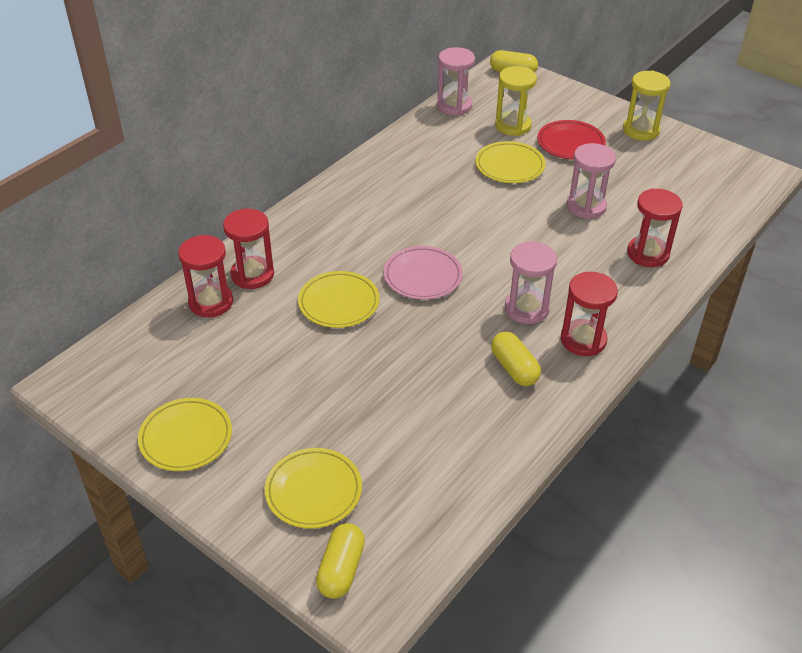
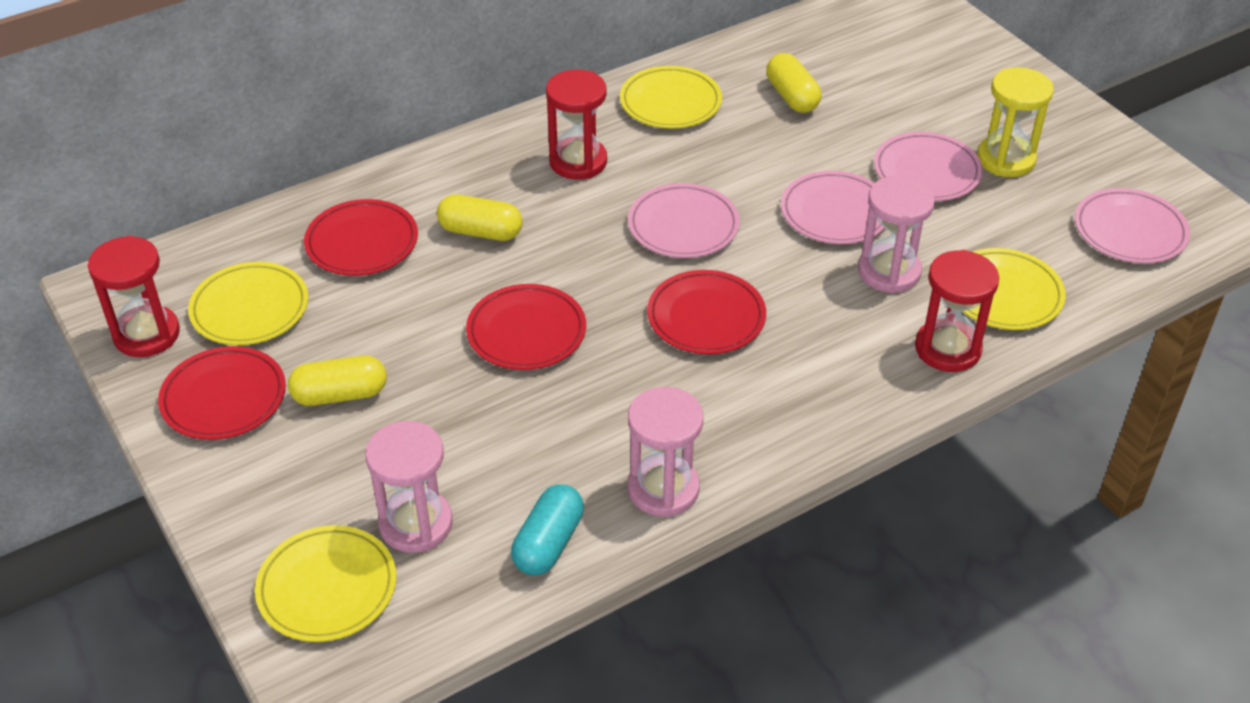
pink plate: 1 -> 4
red hourglass: 4 -> 3
red plate: 1 -> 4
turquoise capsule: 0 -> 1
yellow hourglass: 2 -> 1

